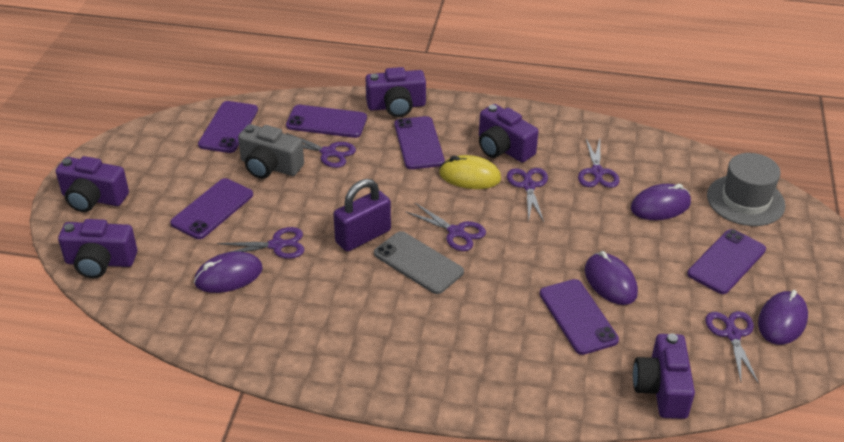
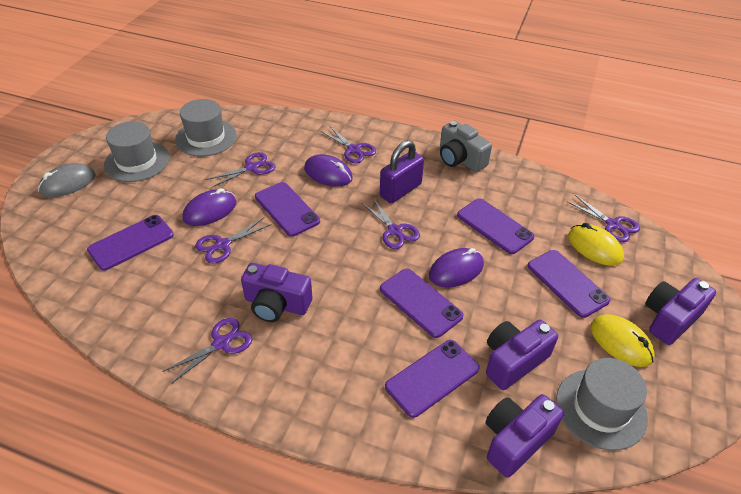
grey hat: 1 -> 3
grey mouse: 0 -> 1
grey phone: 1 -> 0
purple camera: 5 -> 4
purple mouse: 4 -> 3
yellow mouse: 1 -> 2

